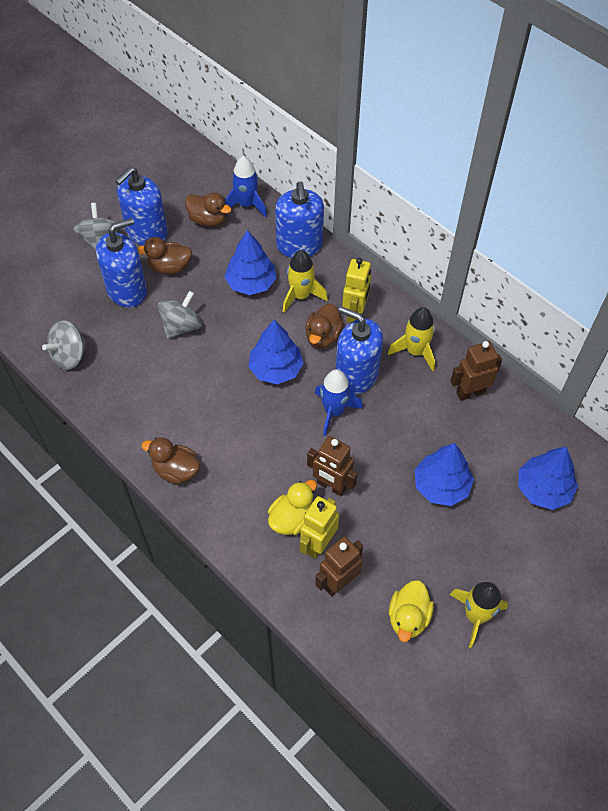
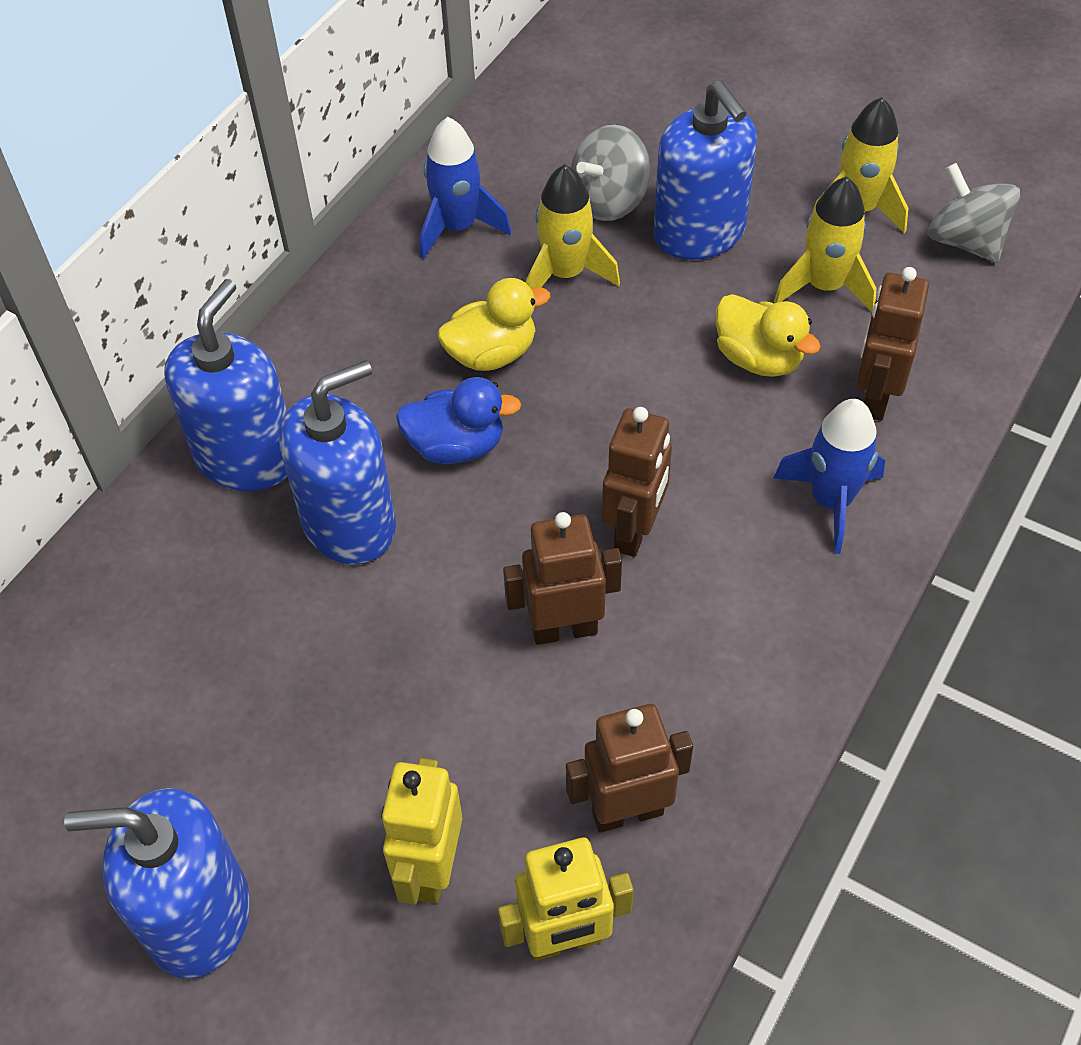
blue duck: 0 -> 1
blue tree: 4 -> 0
brown duck: 4 -> 0
brown robot: 3 -> 4
grey spinning top: 3 -> 2

